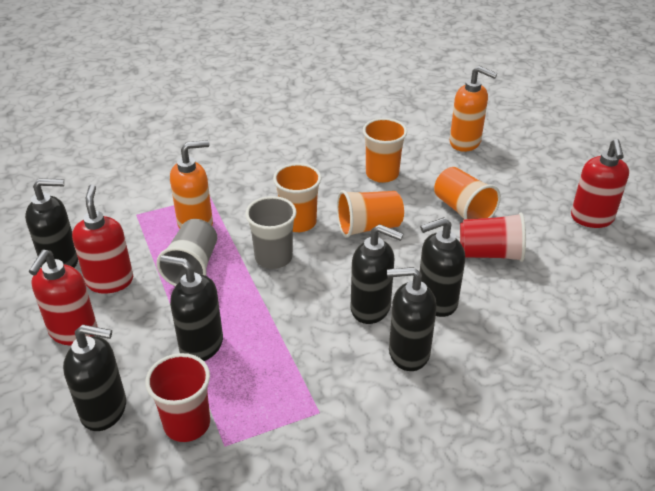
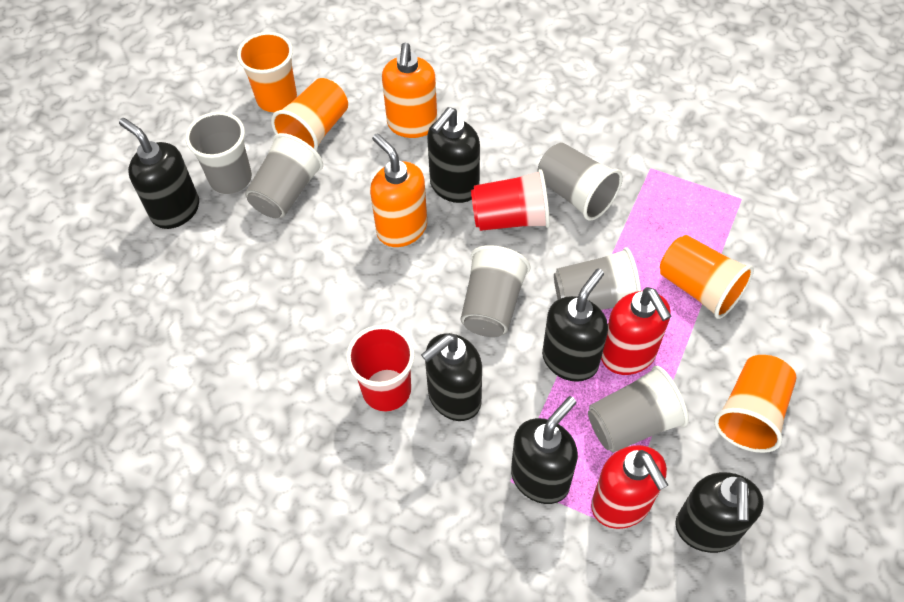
grey cup: 2 -> 6
red soap dispenser: 3 -> 2

